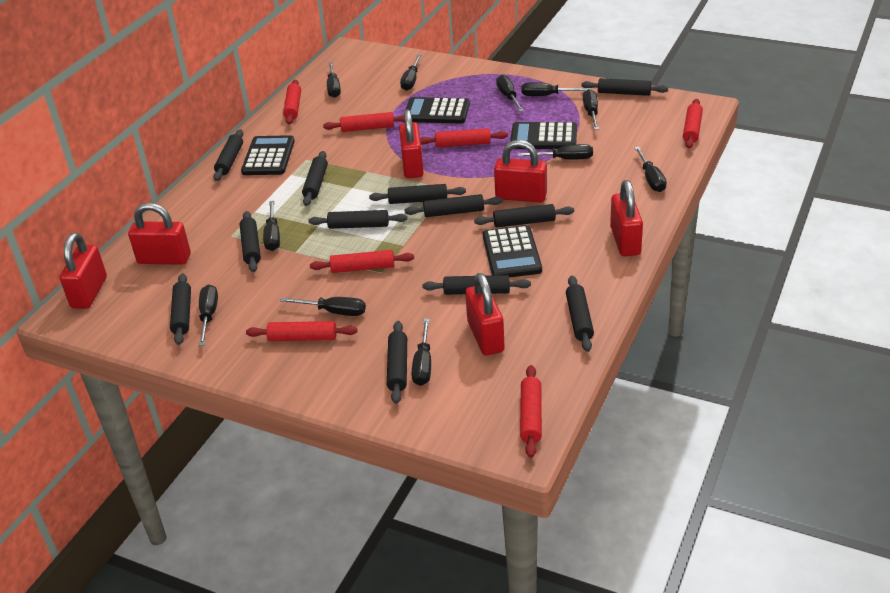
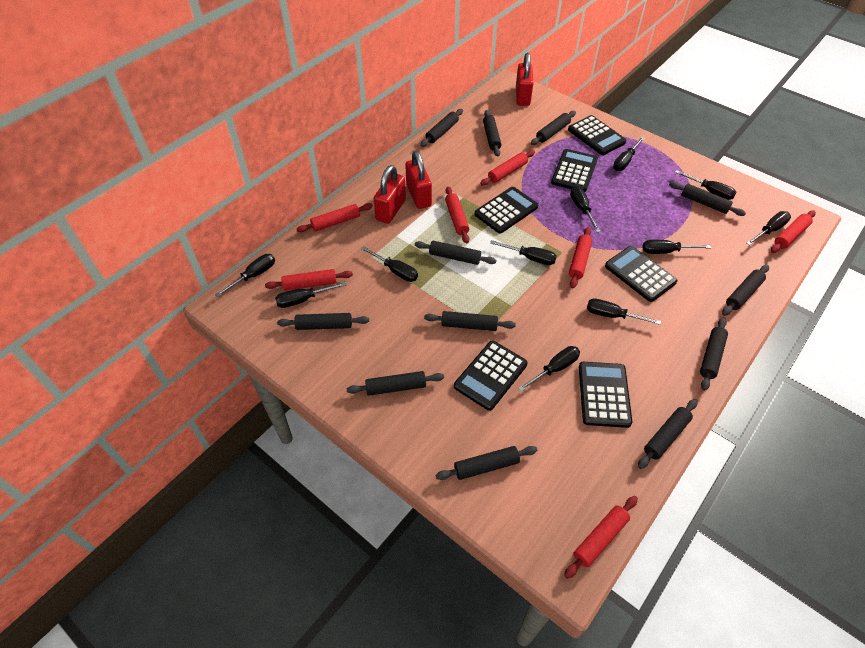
black calculator: 4 -> 6
red padlock: 6 -> 3

